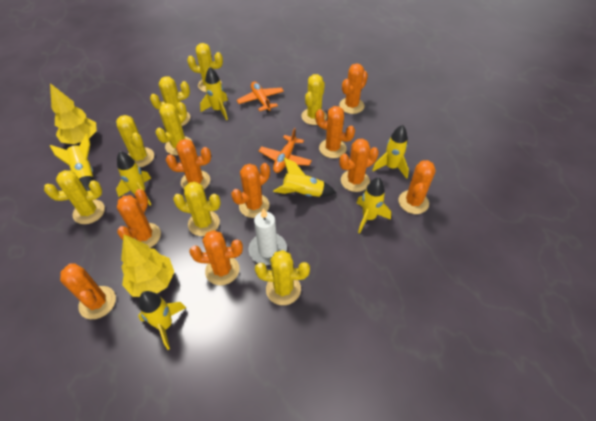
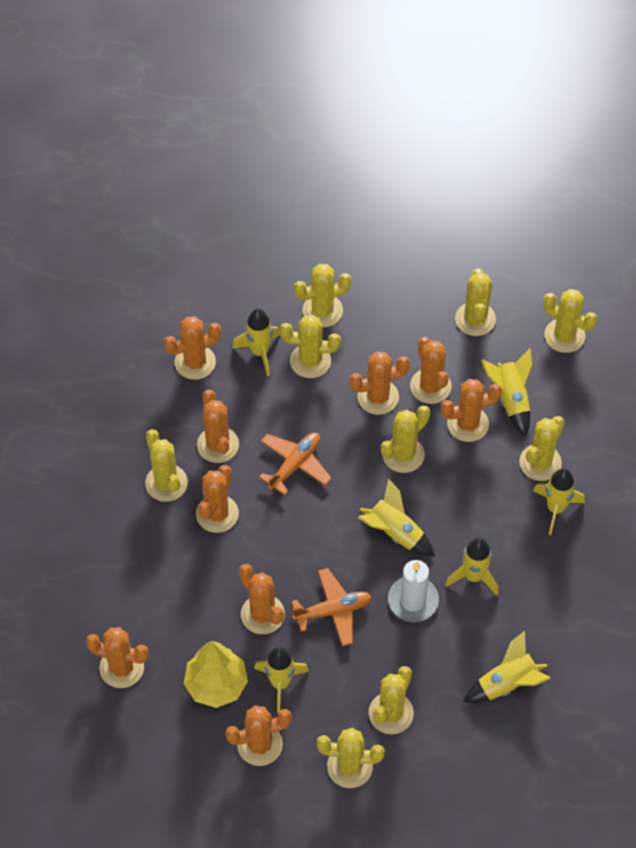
yellow cactus: 8 -> 9
yellow tree: 2 -> 1

